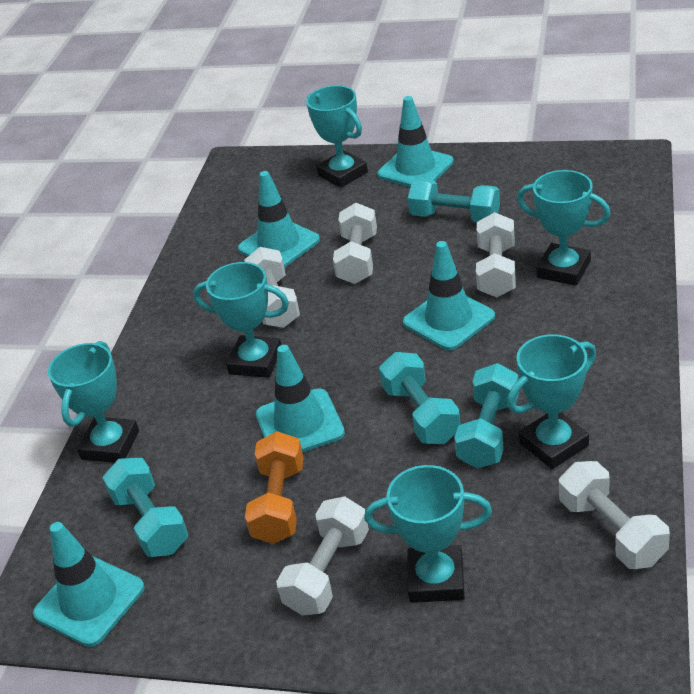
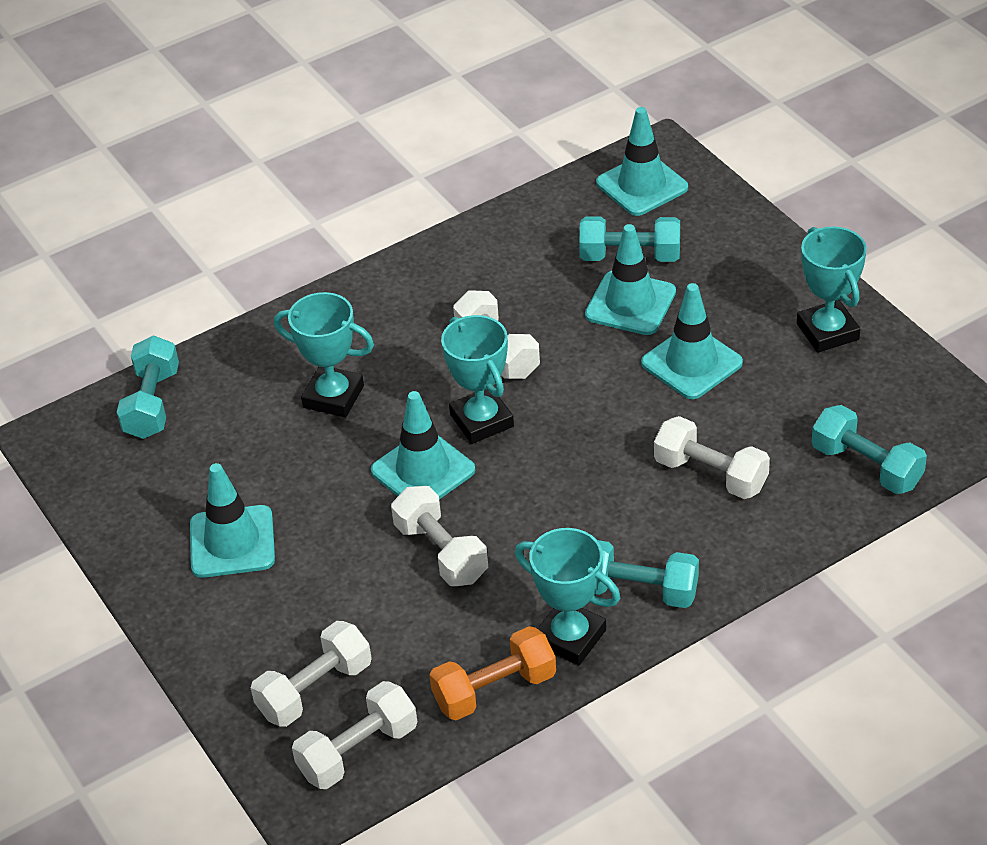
turquoise trophy: 6 -> 4

